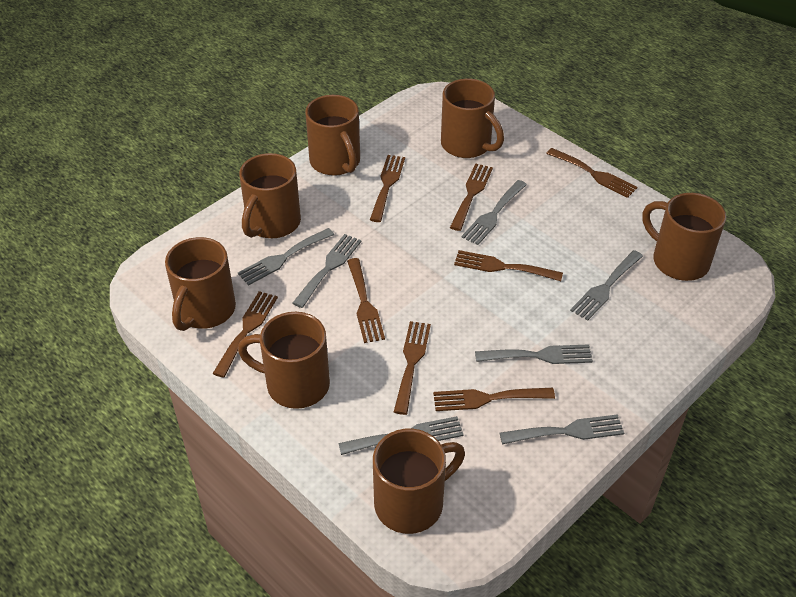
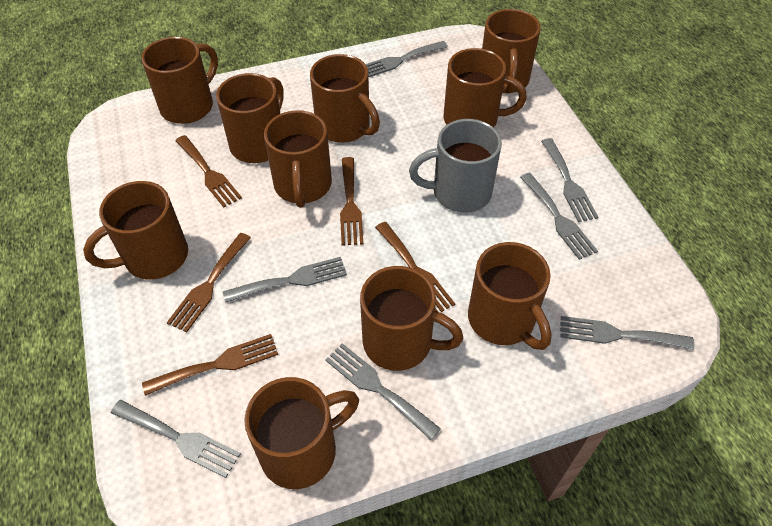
brown fork: 8 -> 5
brown mug: 7 -> 10
grey mug: 0 -> 1

